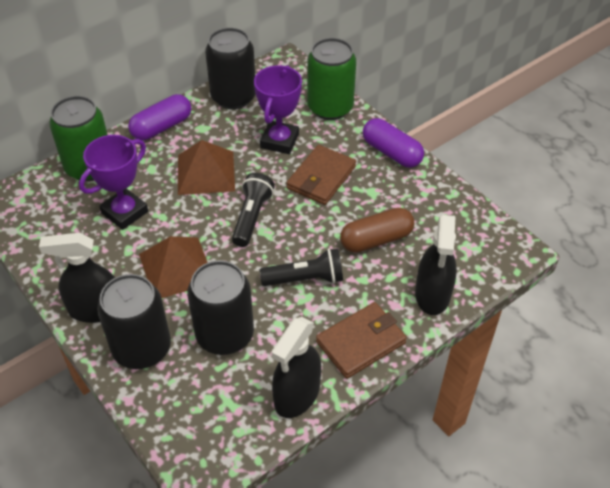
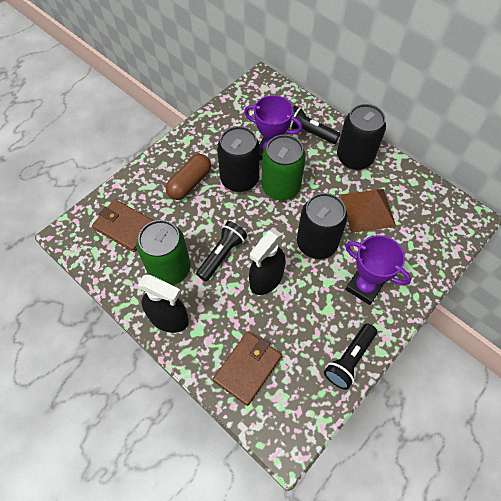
black flashlight: 2 -> 3
black spray bottle: 3 -> 2
brown pyramid: 2 -> 1
purple capsule: 2 -> 0

